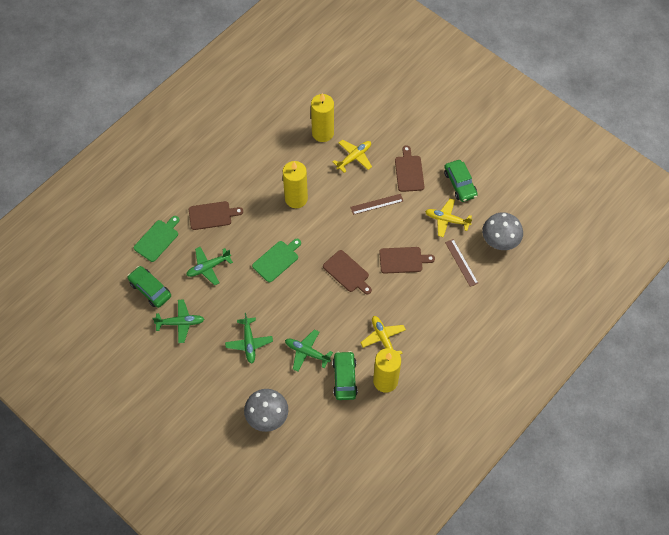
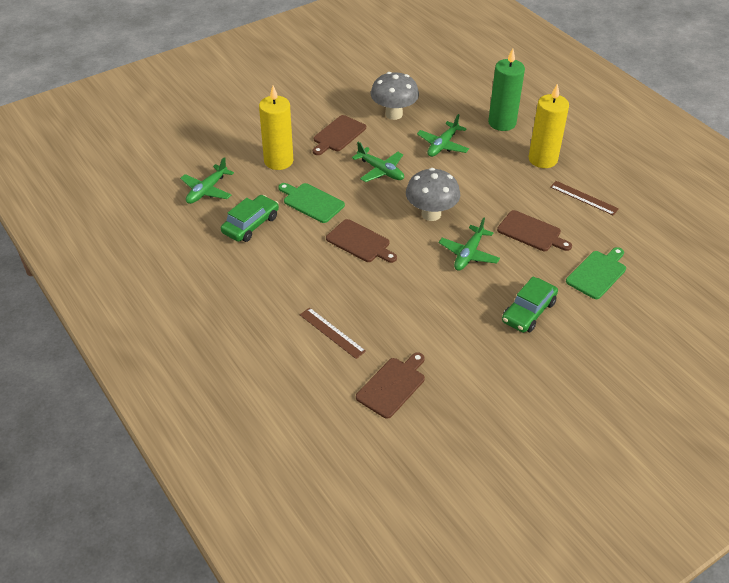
green candle: 0 -> 1
green car: 3 -> 2
yellow candle: 3 -> 2
yellow plane: 3 -> 0

